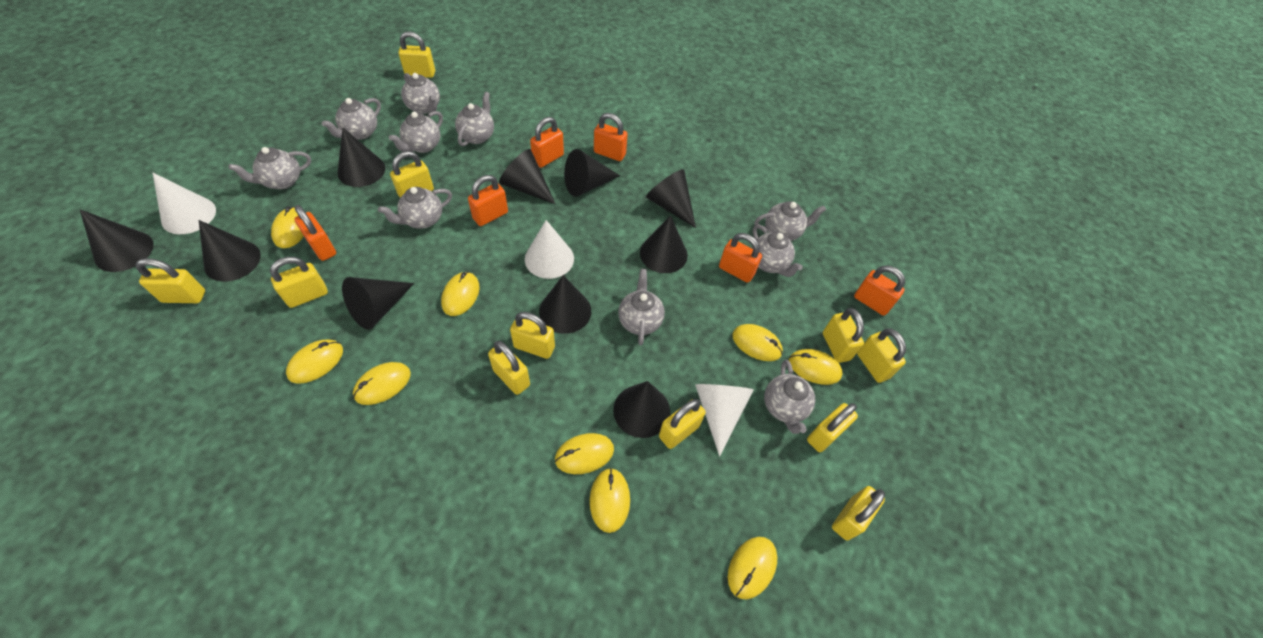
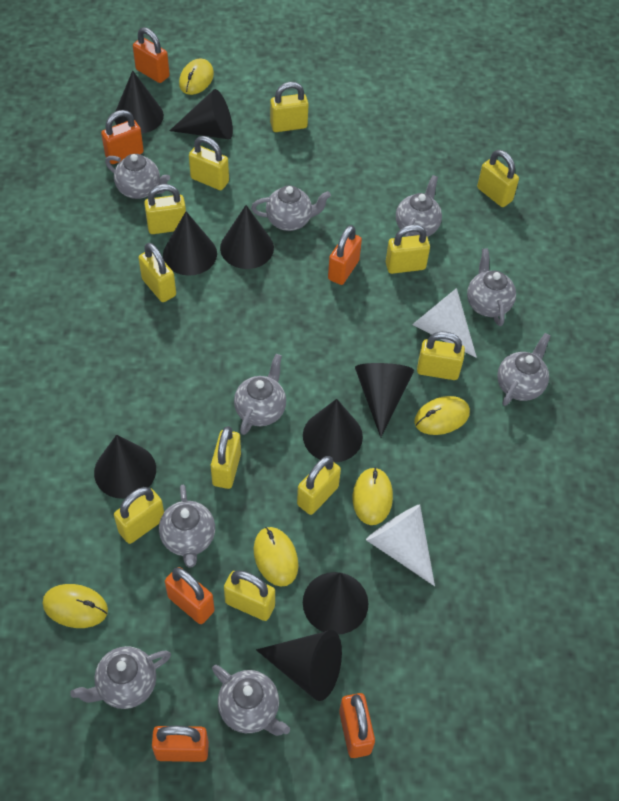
black cone: 10 -> 9
grey teapot: 10 -> 9
white cone: 3 -> 2
yellow mouse: 9 -> 5

